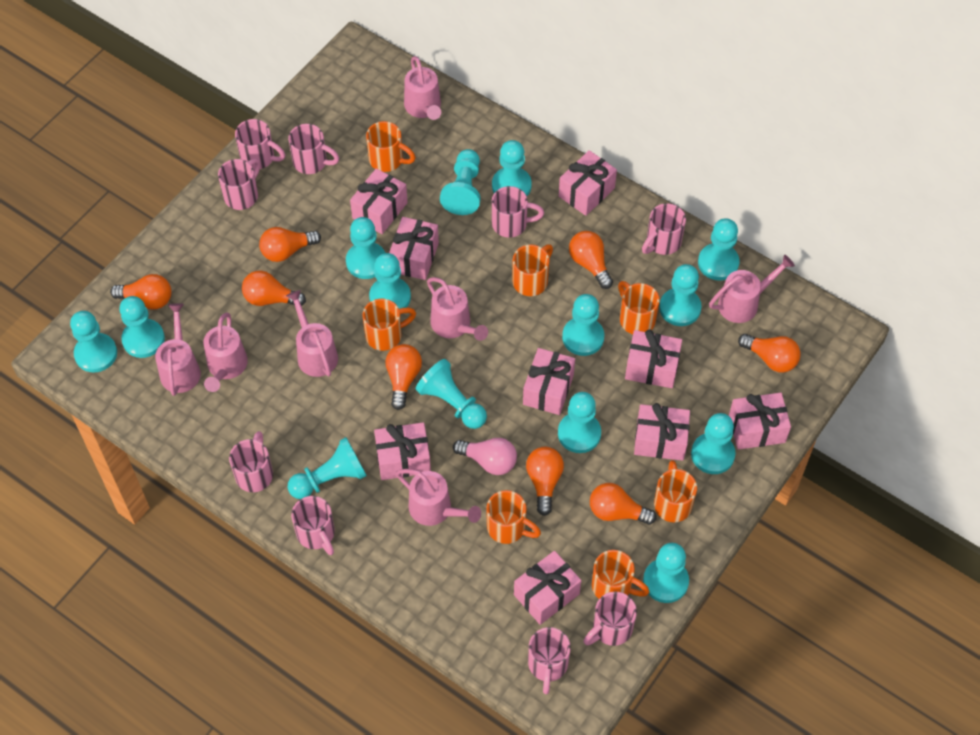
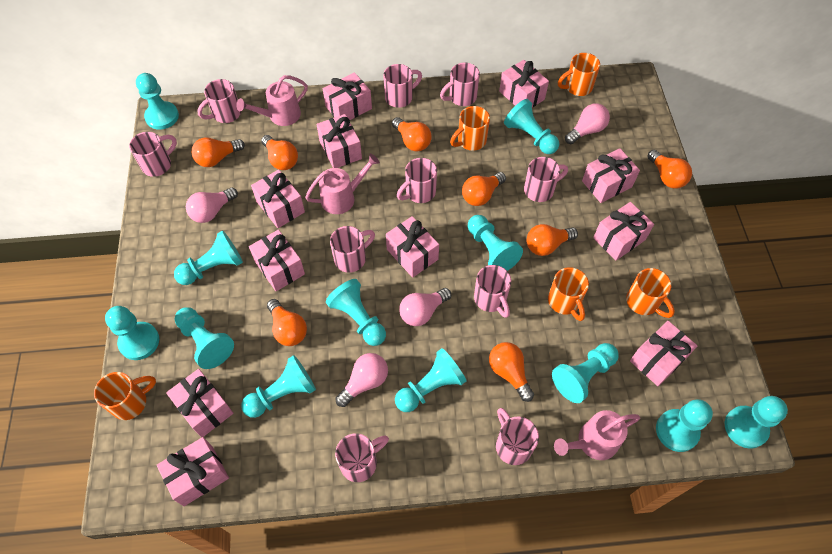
orange mug: 7 -> 5
pink gift: 9 -> 11
pink light bulb: 1 -> 4
pink mug: 9 -> 10
pink watering can: 7 -> 3
turquoise pawn: 14 -> 12

